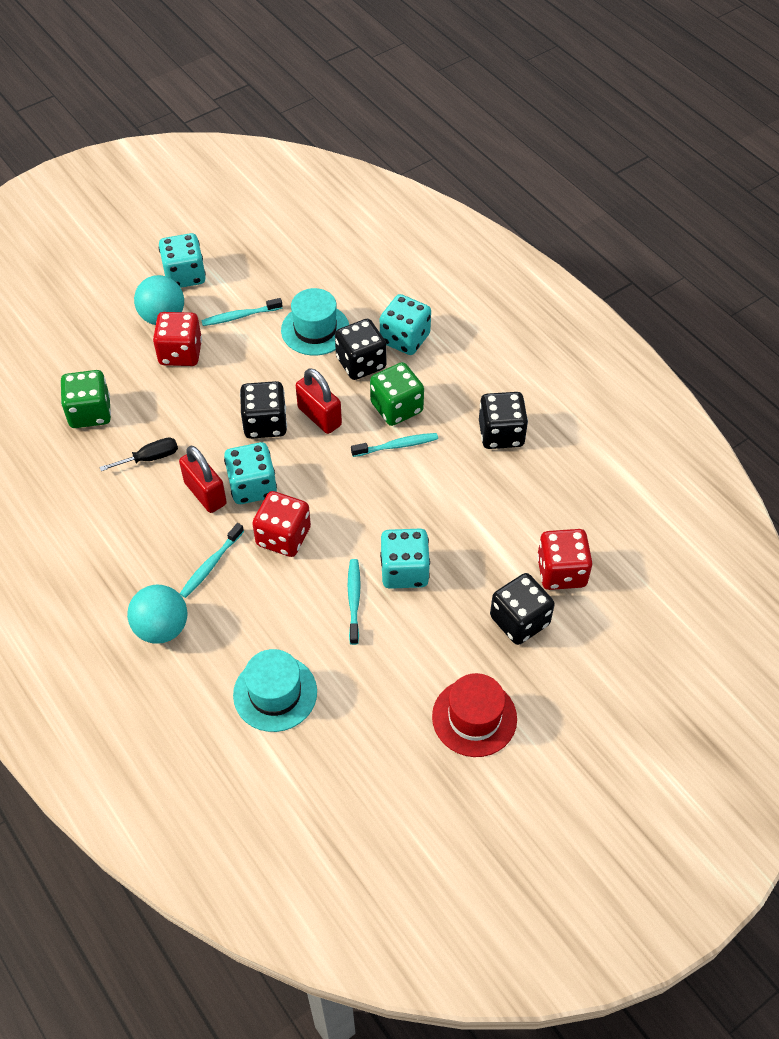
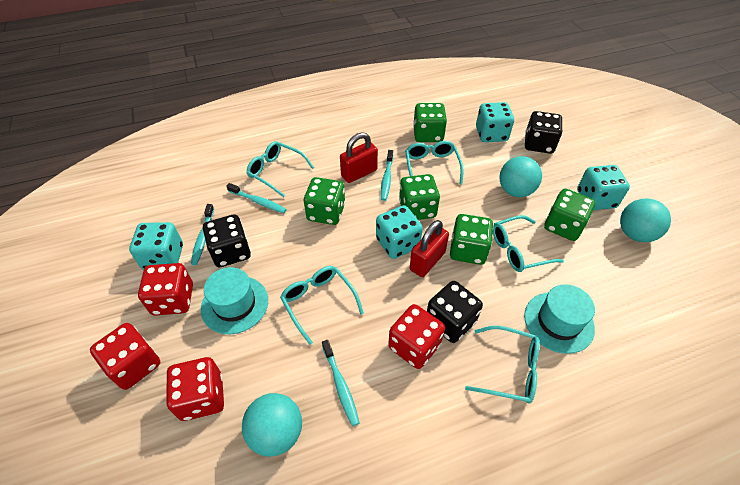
black dice: 4 -> 3
black screwdriver: 1 -> 0
green dice: 2 -> 5
red dice: 3 -> 4
red hat: 1 -> 0
turquoise ball: 2 -> 3
turquoise glasses: 0 -> 5

